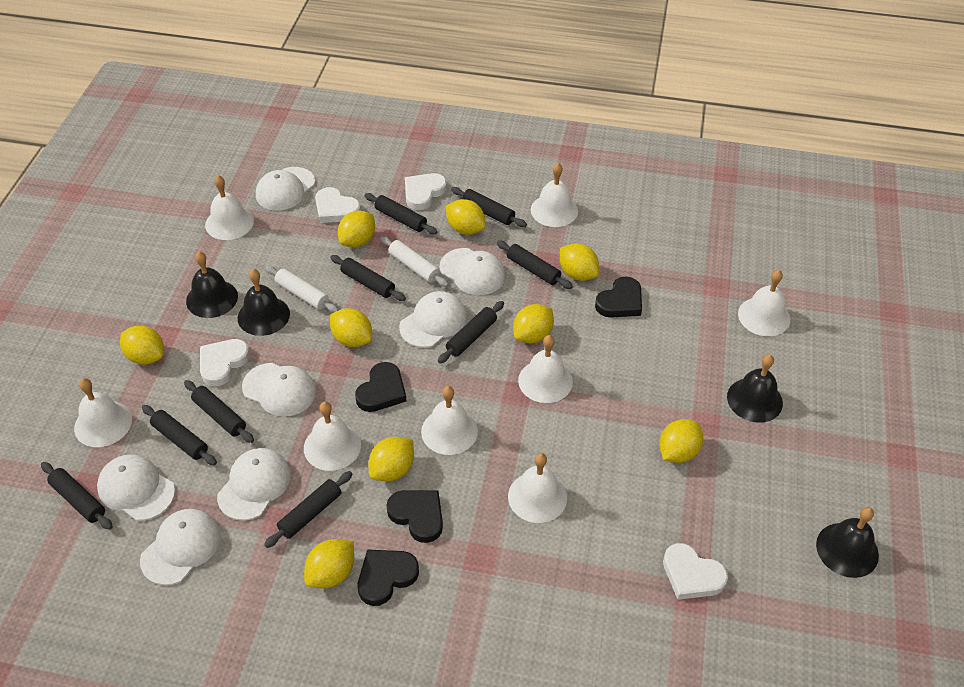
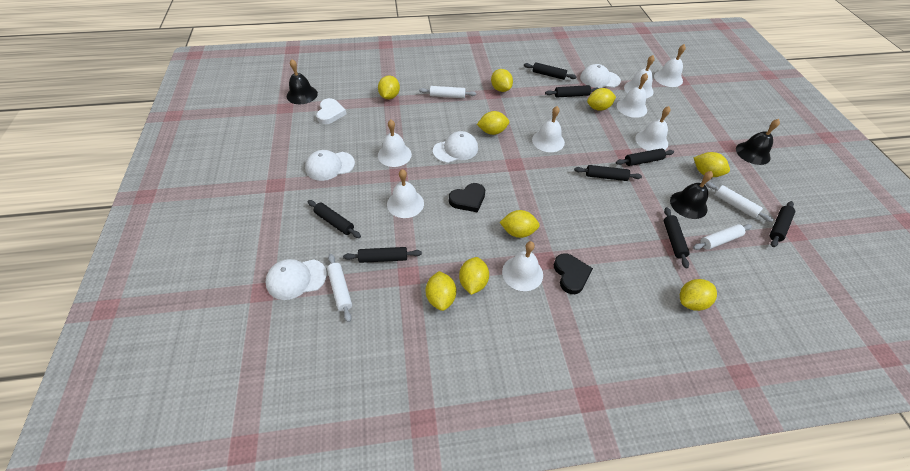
black bell: 4 -> 3
black heart: 4 -> 2
black rolling pin: 9 -> 8
white cap: 7 -> 4
white heart: 4 -> 1
white rolling pin: 2 -> 4

